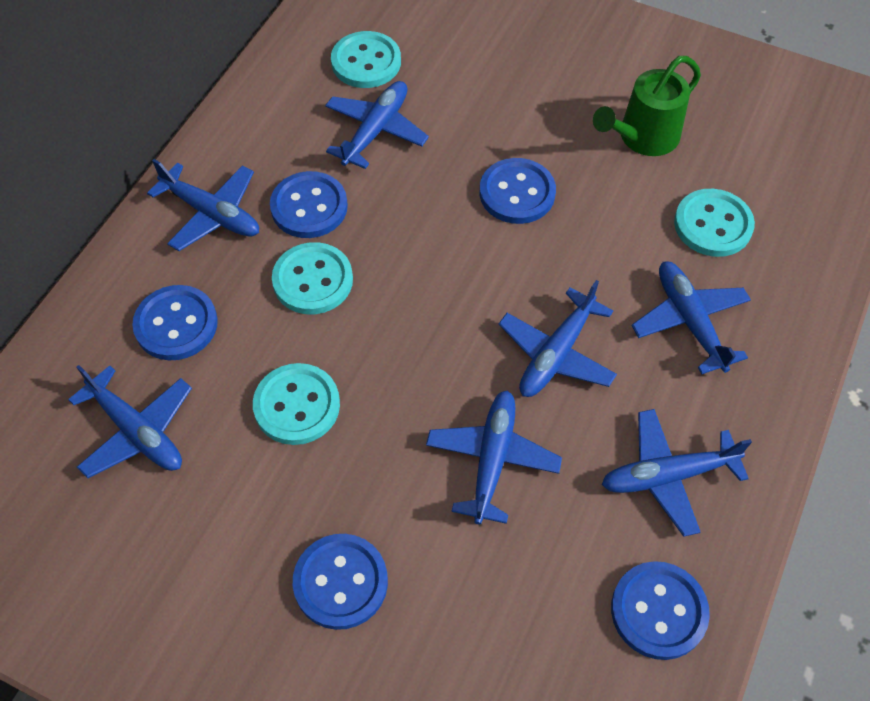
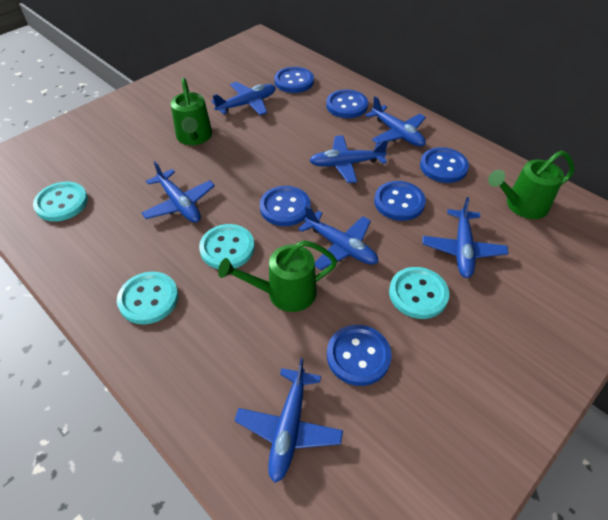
blue button: 5 -> 6
green watering can: 1 -> 3

